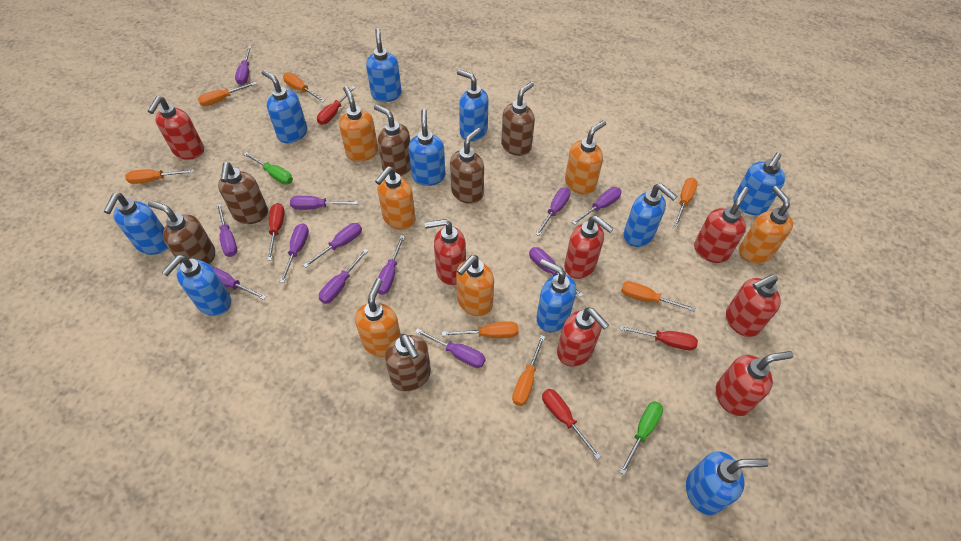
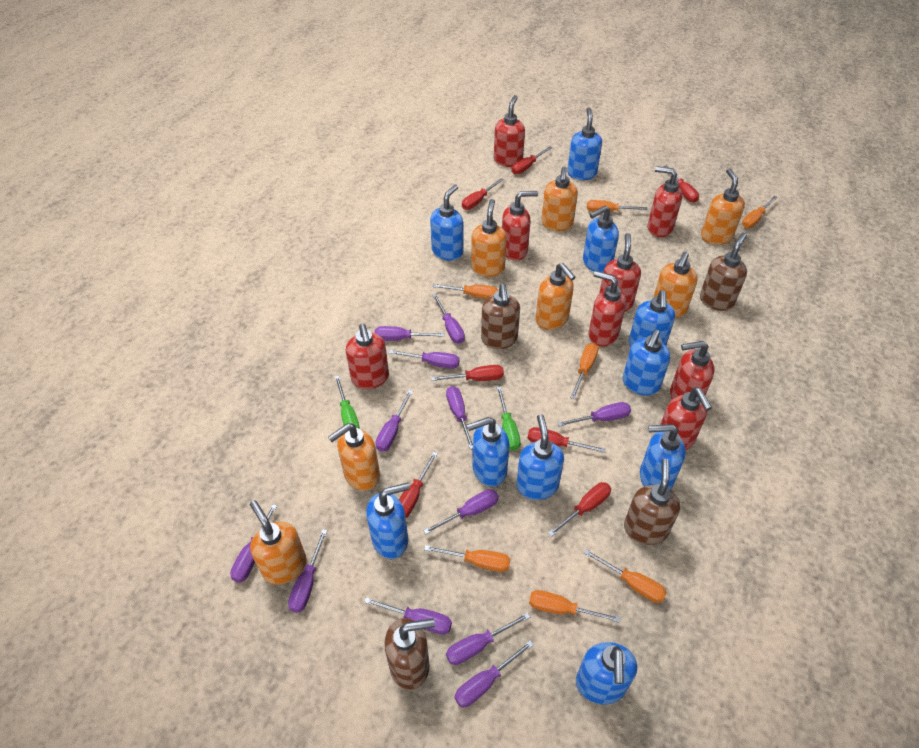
brown soap dispenser: 6 -> 4
orange soap dispenser: 6 -> 7
red screwdriver: 4 -> 7
red soap dispenser: 7 -> 8

